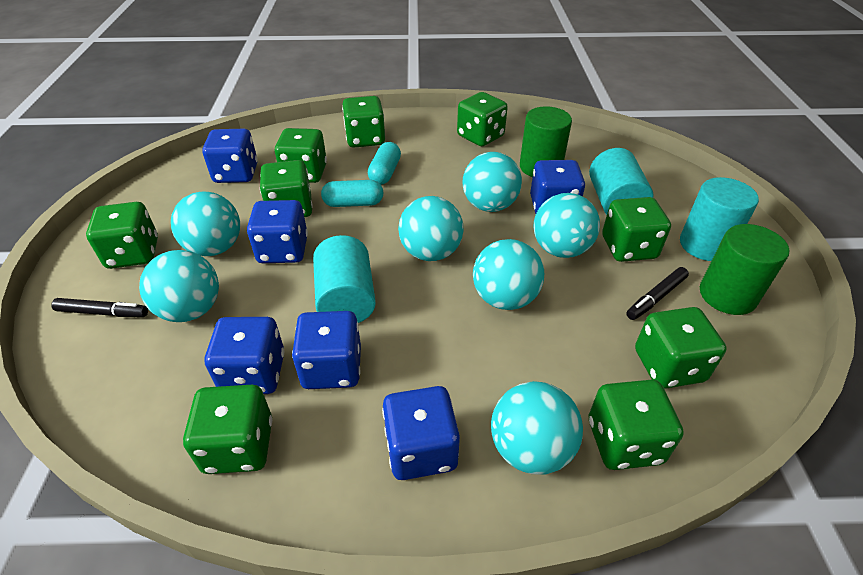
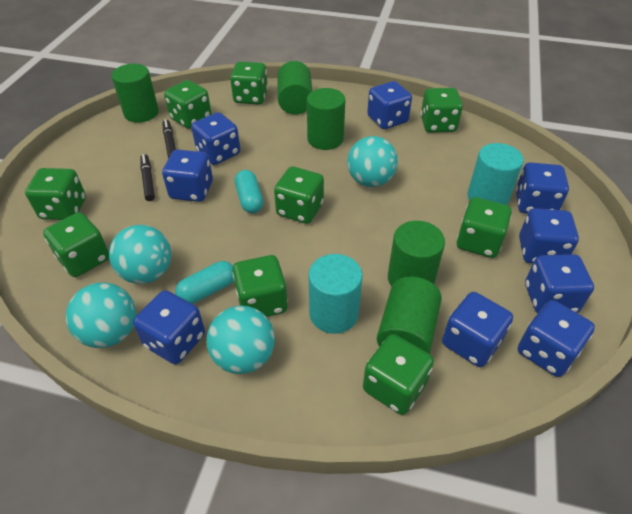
blue dice: 6 -> 9
green cylinder: 2 -> 5
turquoise ball: 7 -> 4
turquoise cylinder: 3 -> 2

